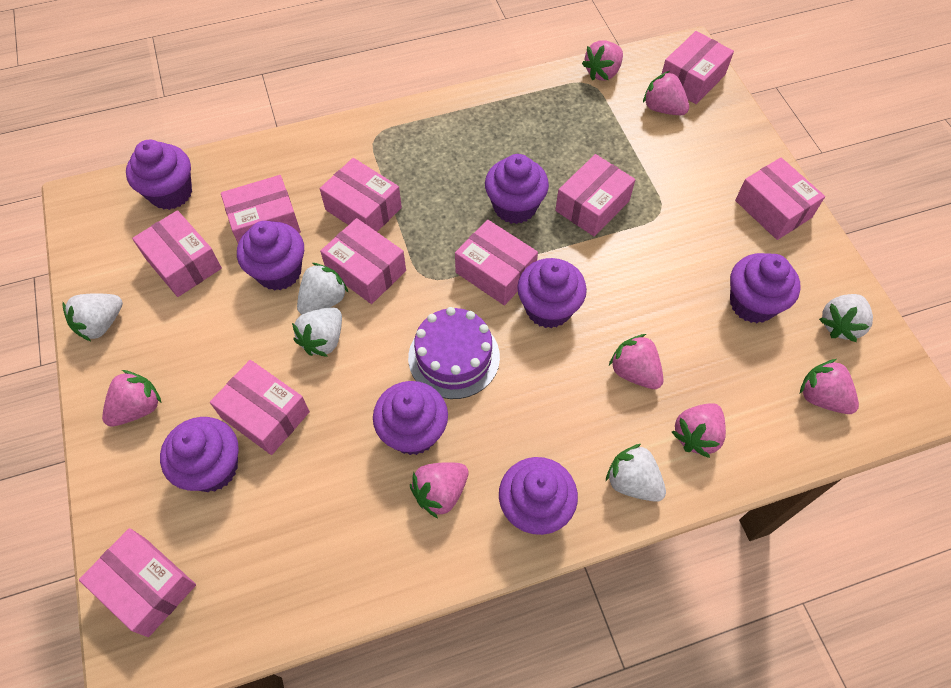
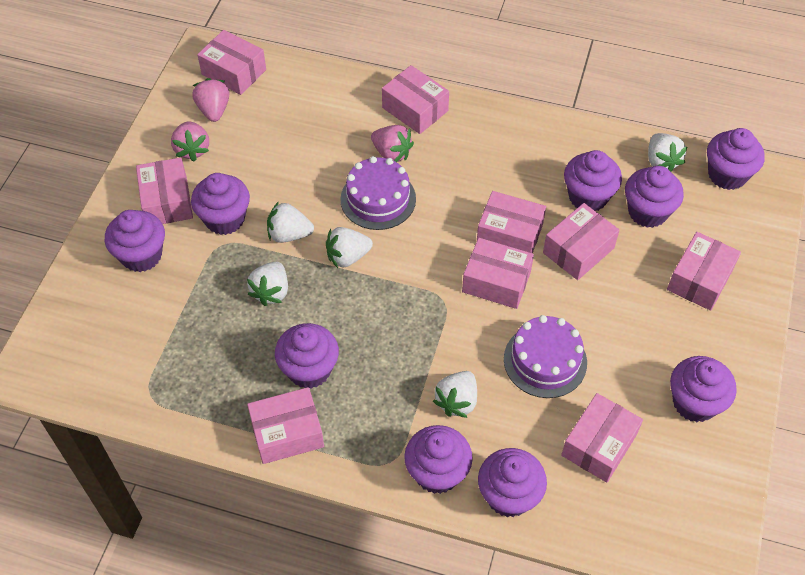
pink box: 10 -> 9
pink strawberry: 7 -> 3
purple cake: 1 -> 2
purple cupcake: 8 -> 9

